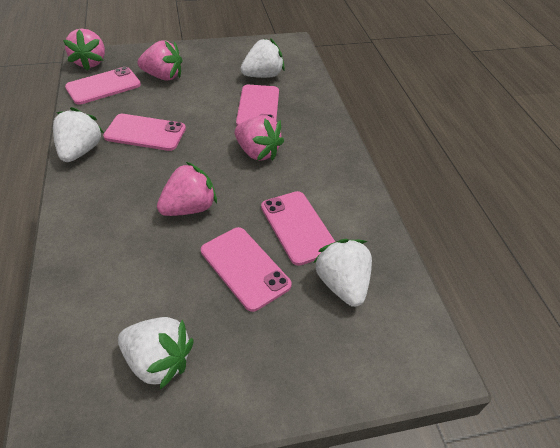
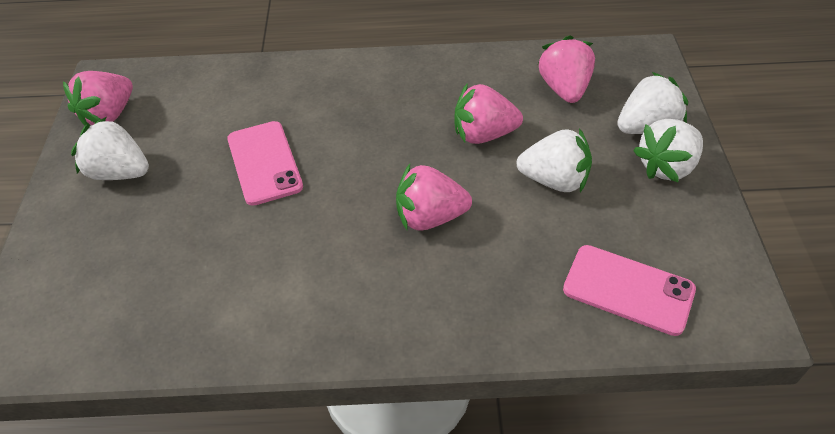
pink phone: 5 -> 2

